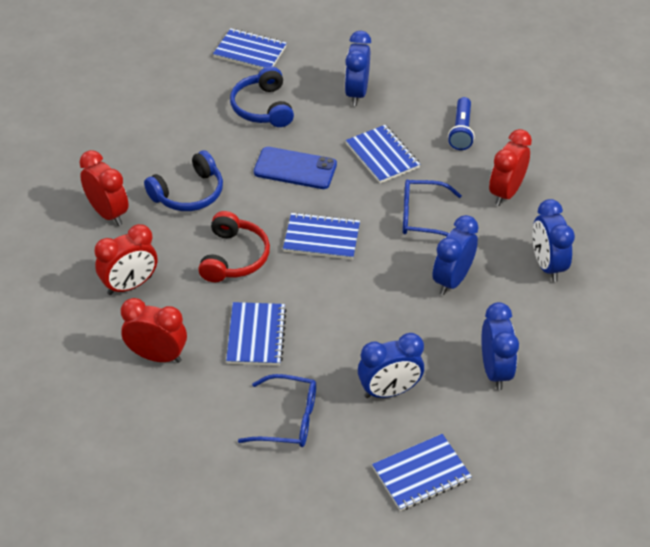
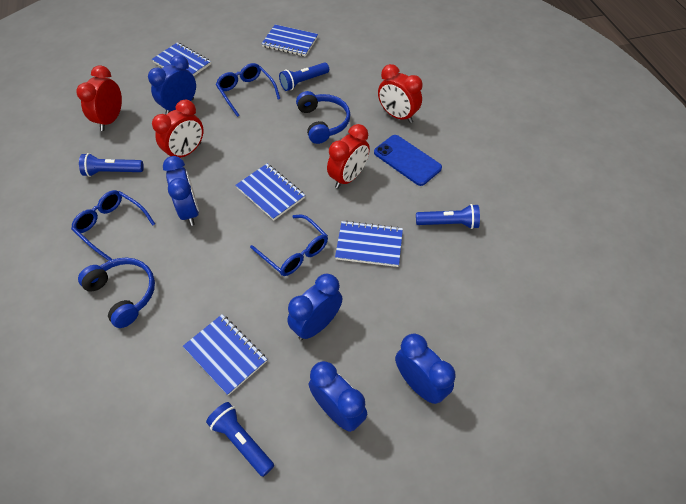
blue flashlight: 1 -> 4
blue glasses: 2 -> 3
red headphones: 1 -> 0

